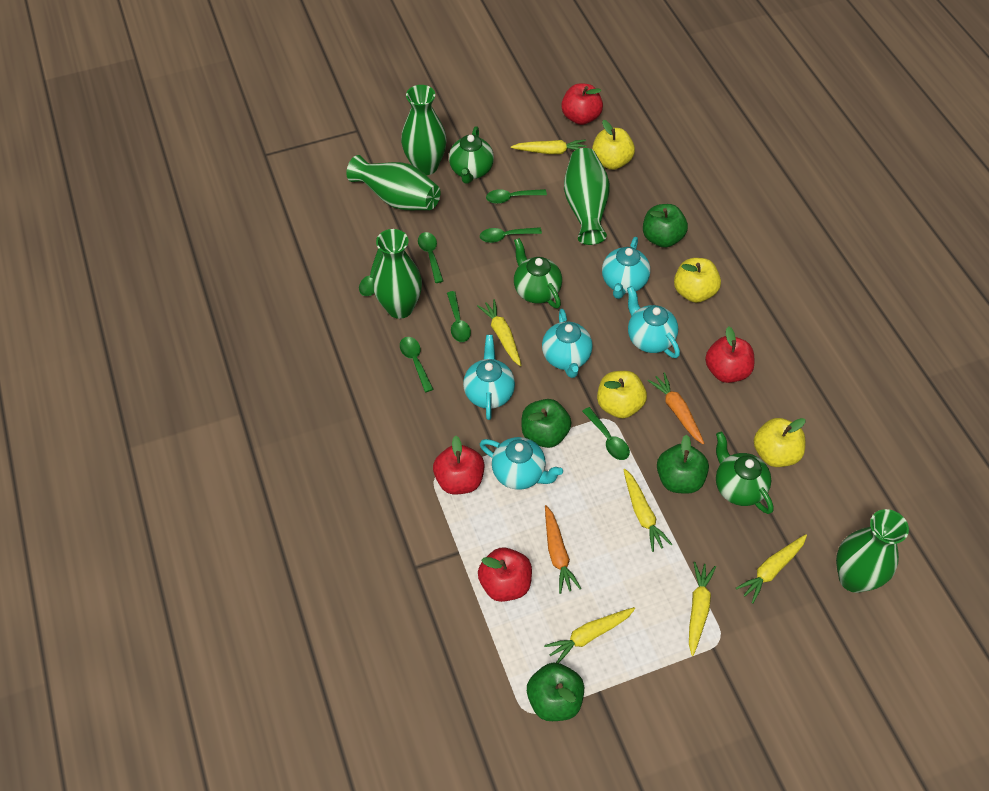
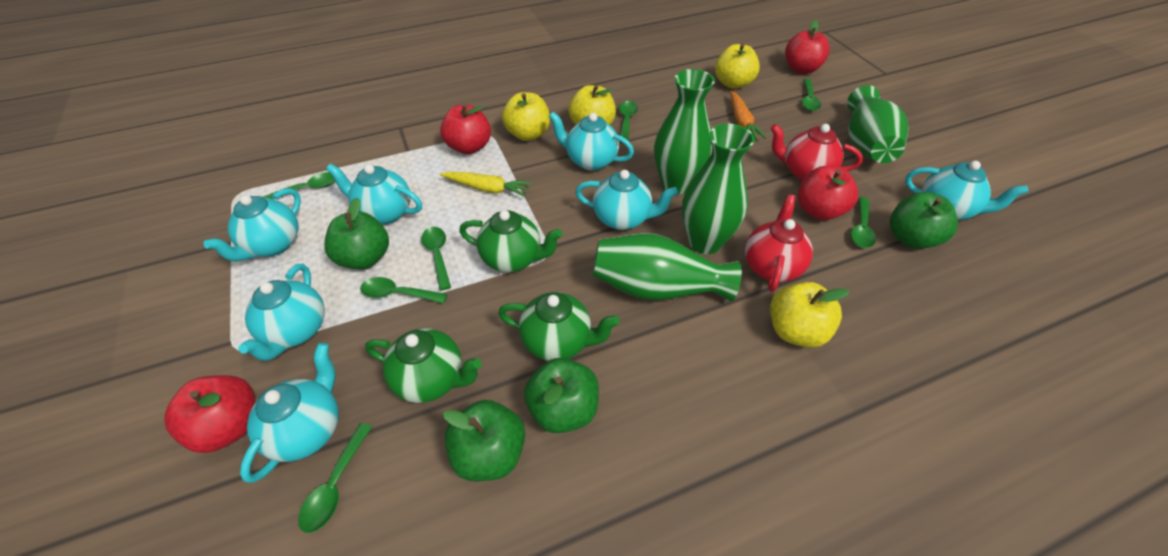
green vase: 5 -> 4
orange carrot: 2 -> 1
red teapot: 0 -> 2
turquoise teapot: 5 -> 7
yellow carrot: 6 -> 1

